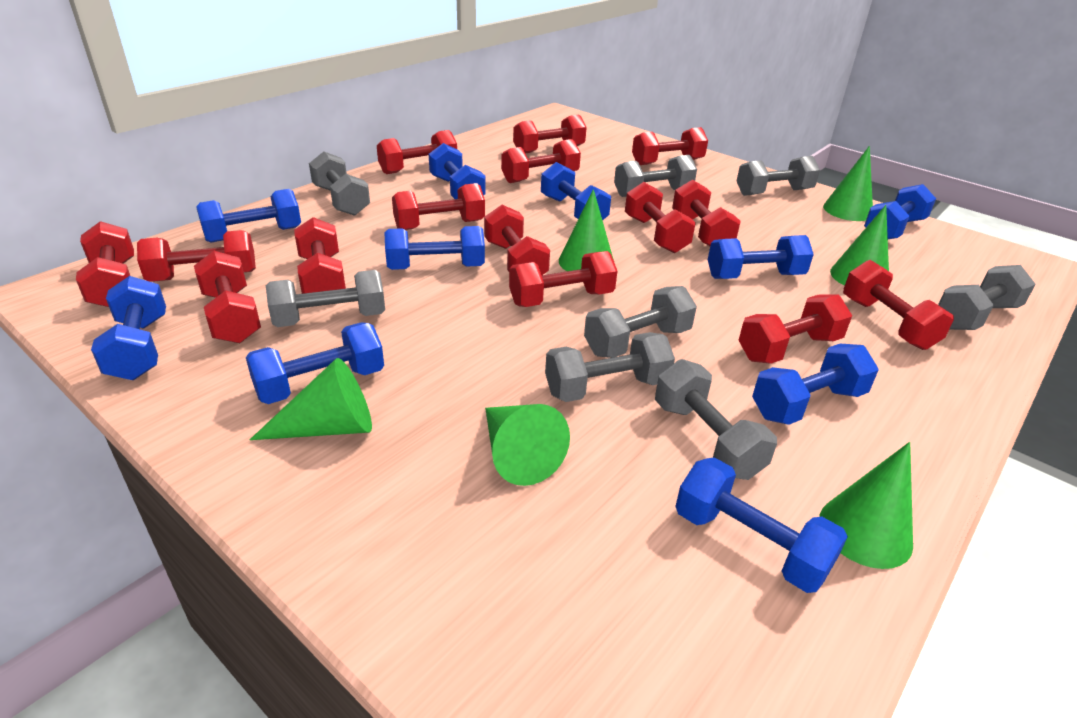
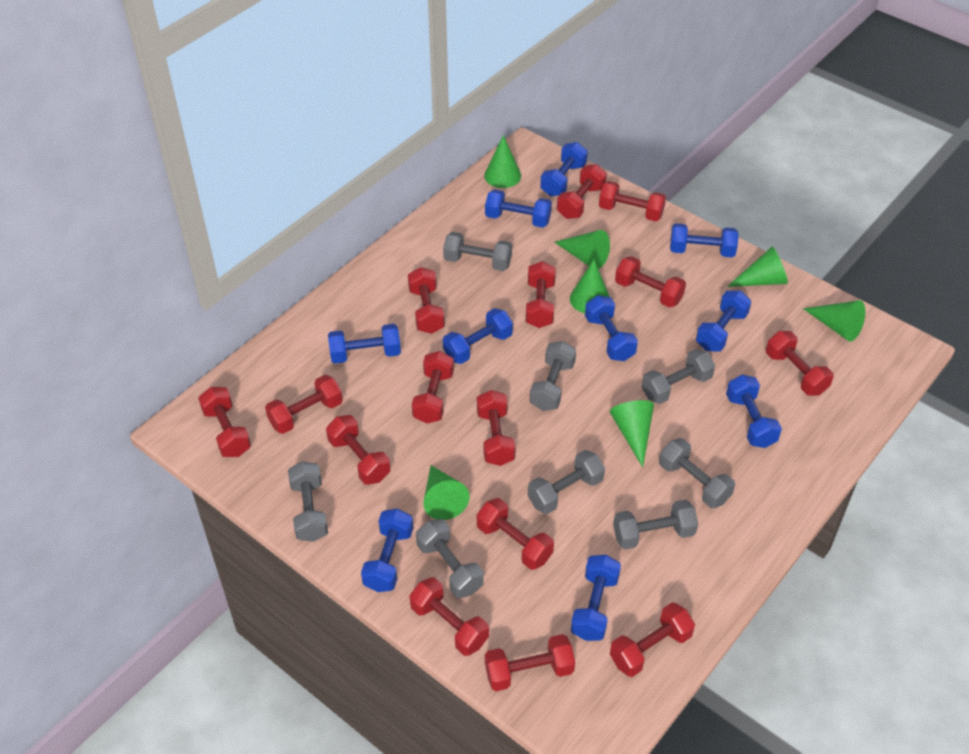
green cone: 6 -> 7

